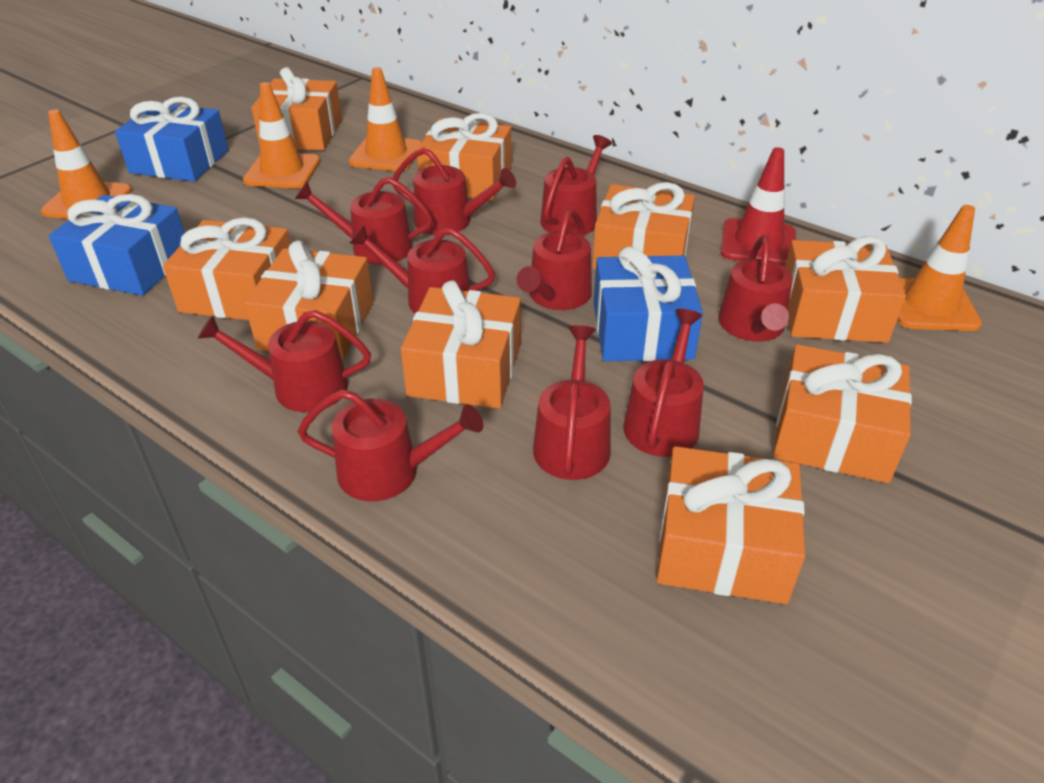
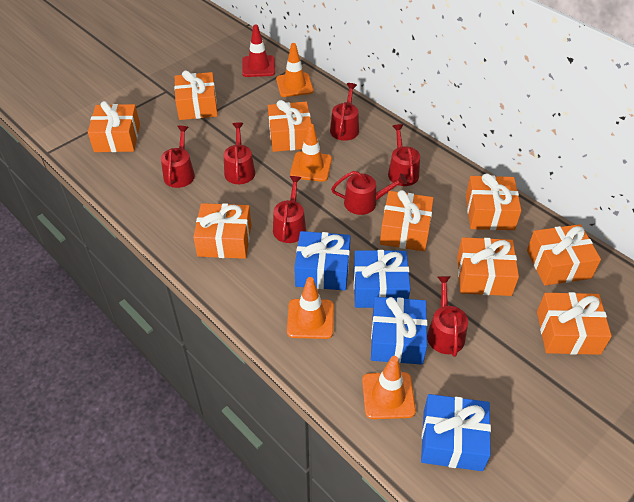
blue gift: 3 -> 4
red watering can: 10 -> 7

